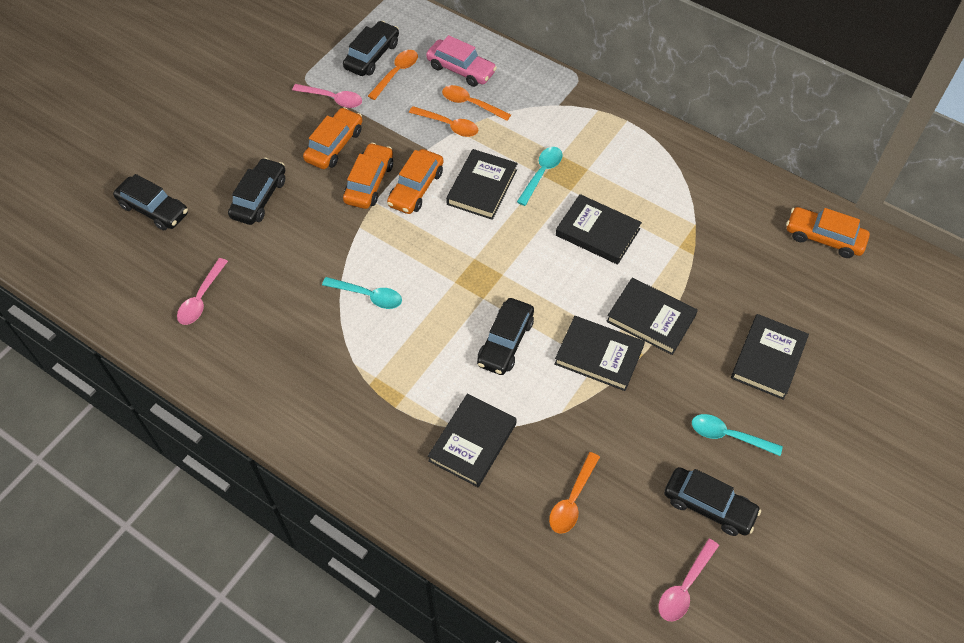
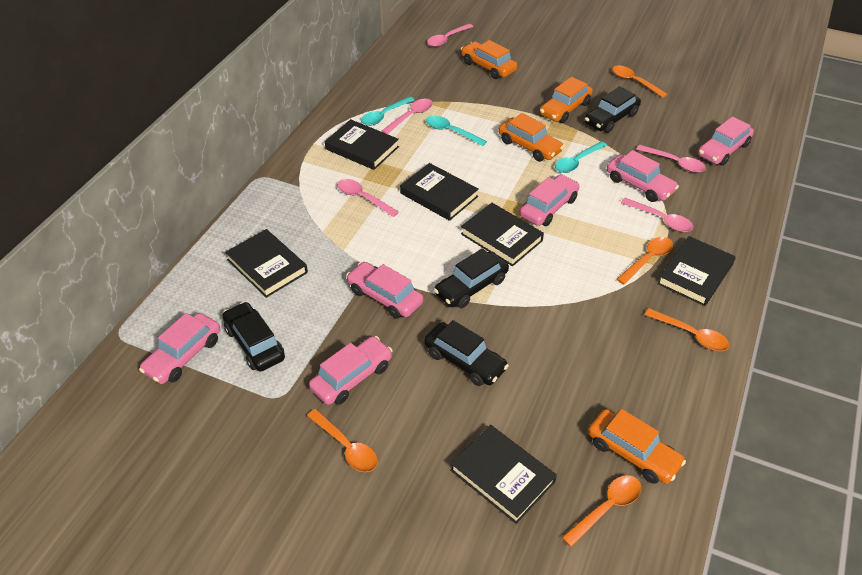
black car: 5 -> 4
orange spoon: 4 -> 5
pink car: 1 -> 6
pink spoon: 3 -> 5

